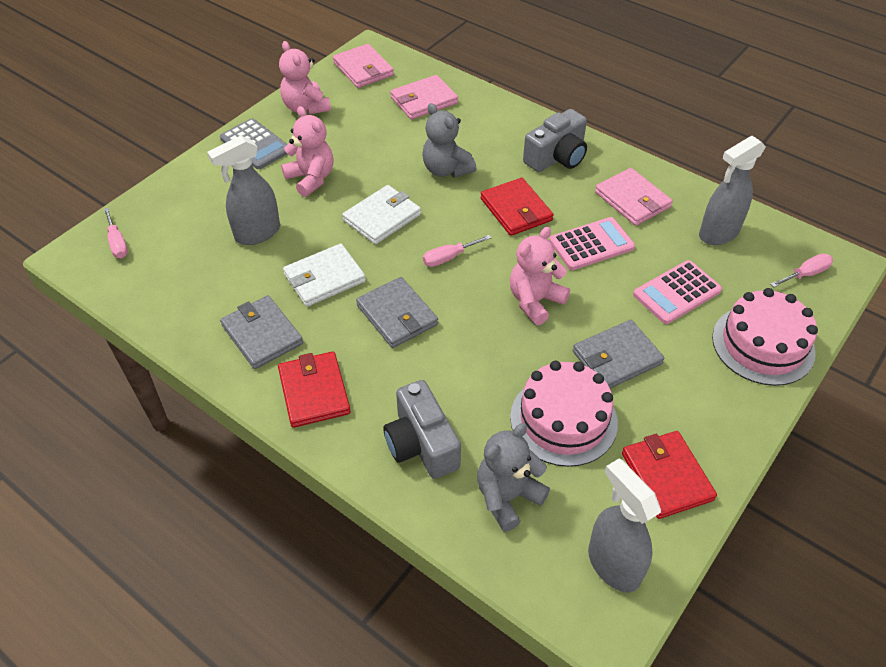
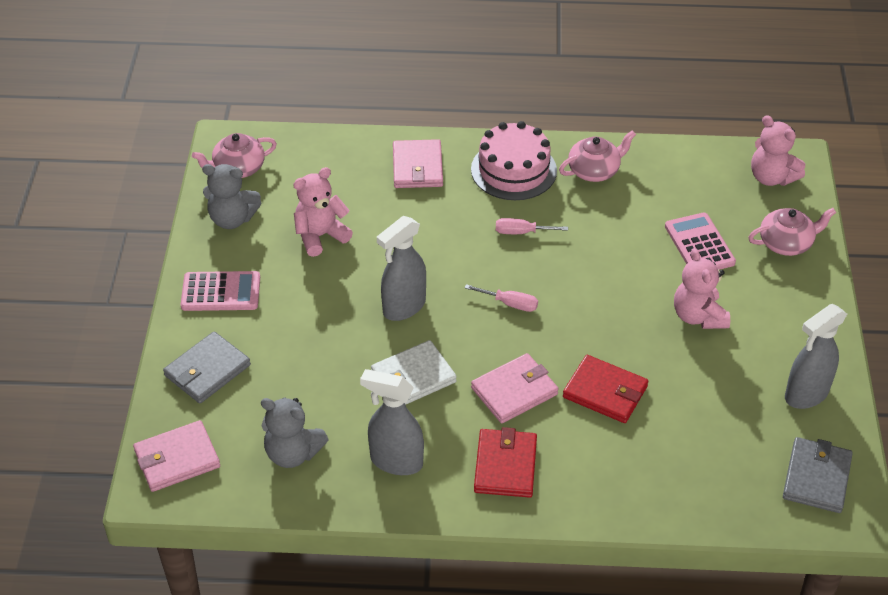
grey calculator: 1 -> 0
grey camera: 2 -> 0
grey wallet: 3 -> 2
pink cake: 2 -> 1
pink screwdriver: 3 -> 2
pink teapot: 0 -> 3
red wallet: 3 -> 2
white wallet: 2 -> 1

